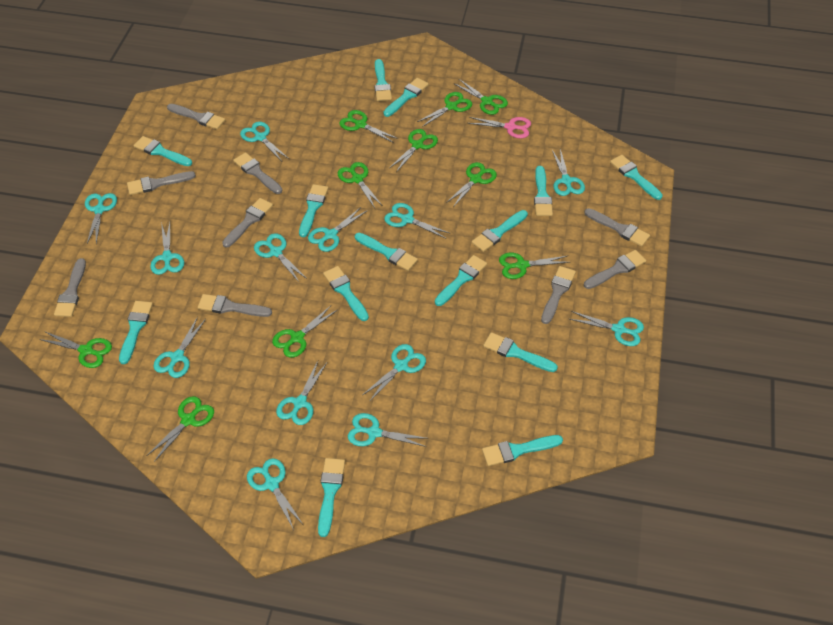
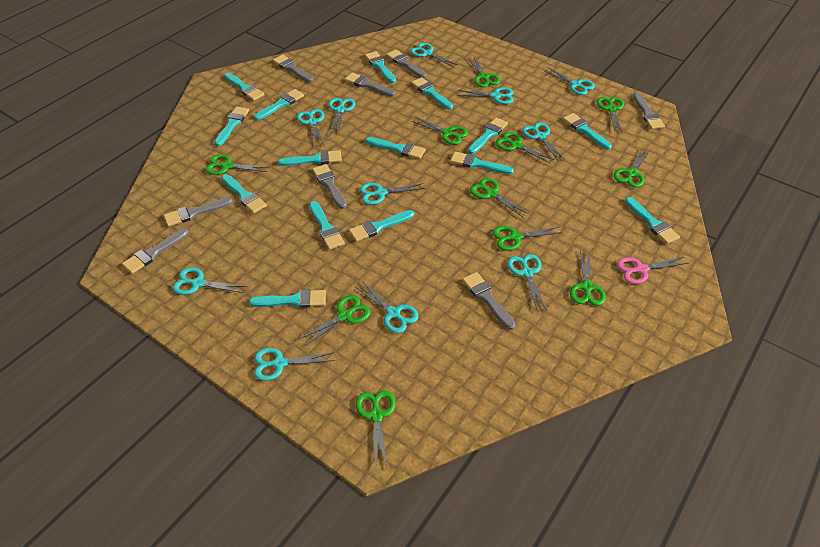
green scissors: 10 -> 11
grey brush: 9 -> 8
turquoise brush: 14 -> 15
turquoise scissors: 13 -> 11

